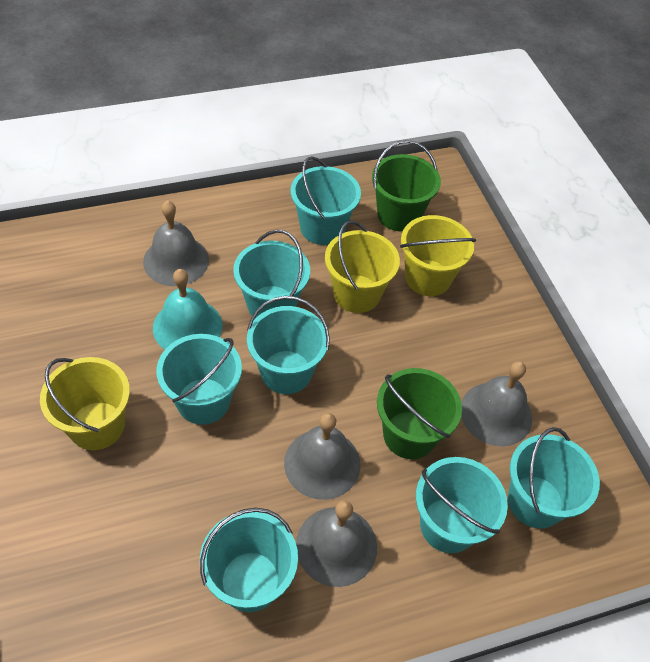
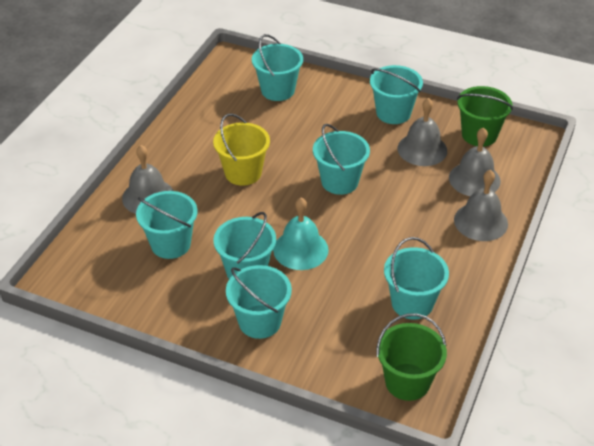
yellow bucket: 3 -> 1

